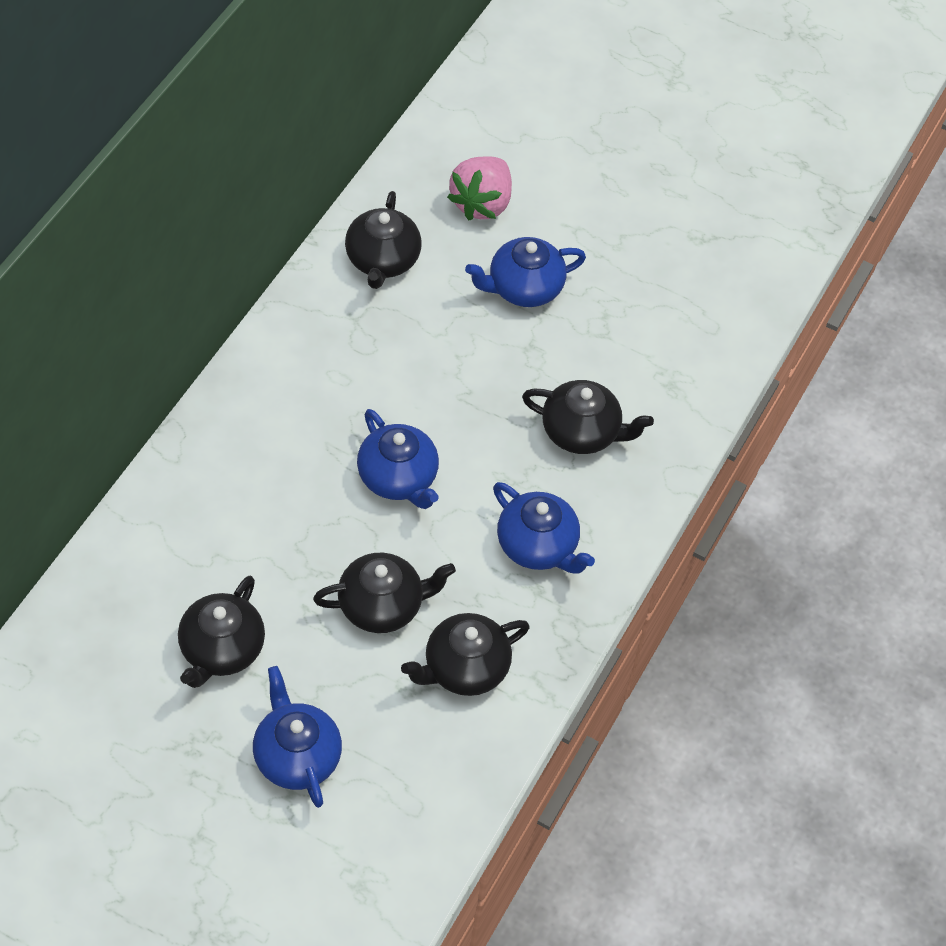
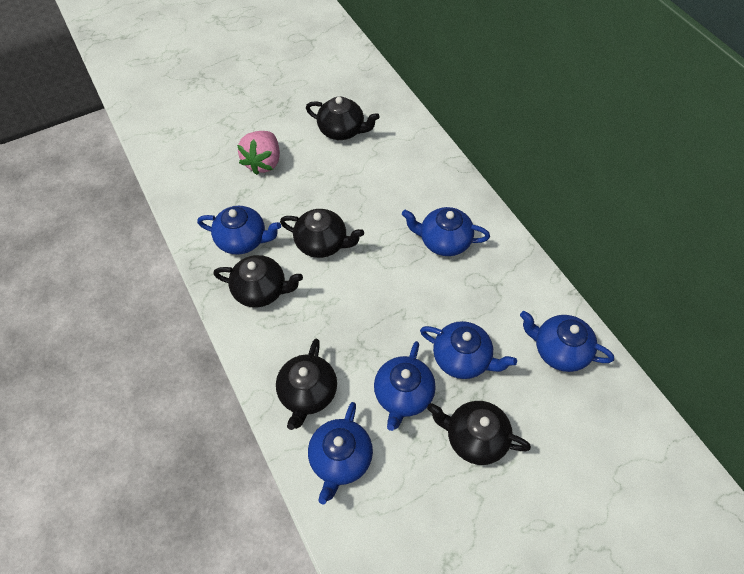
blue teapot: 4 -> 6

